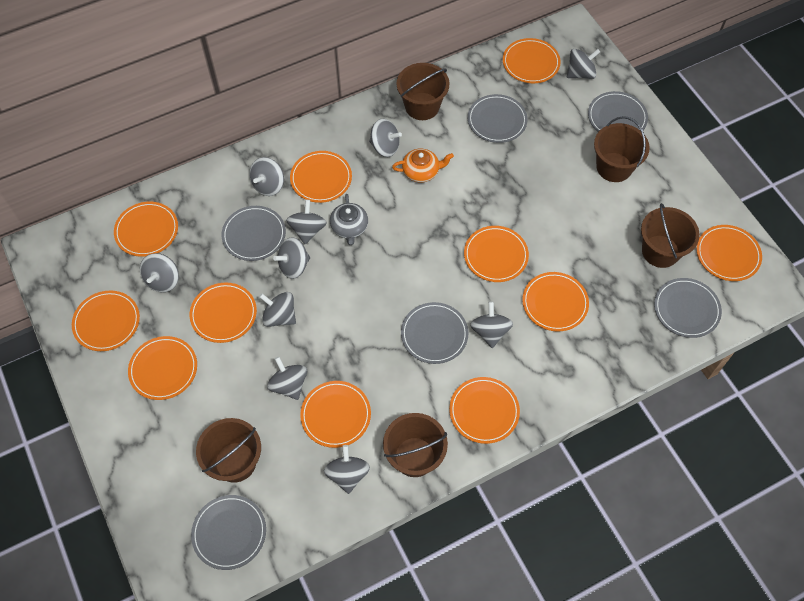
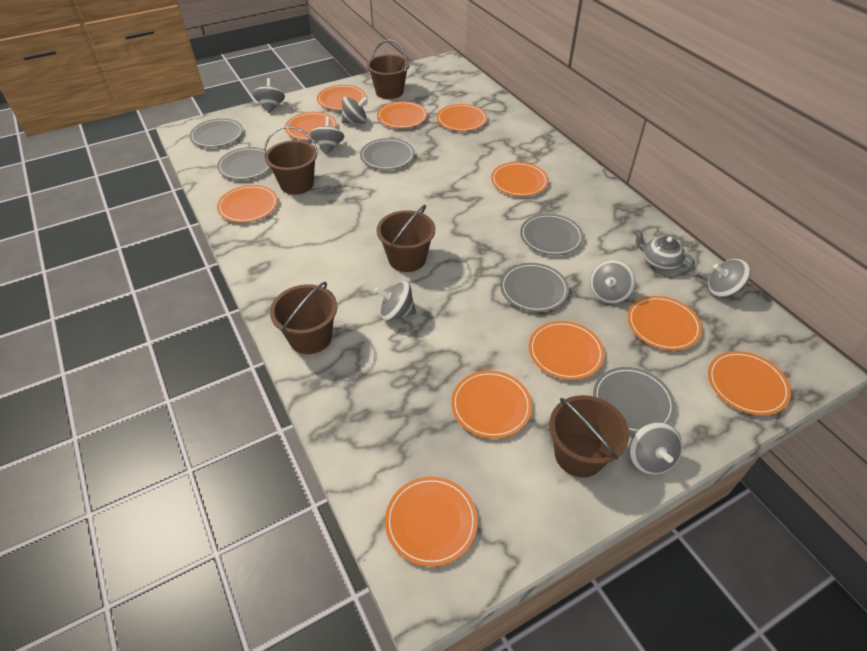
grey spinning top: 10 -> 7
orange teapot: 1 -> 0

